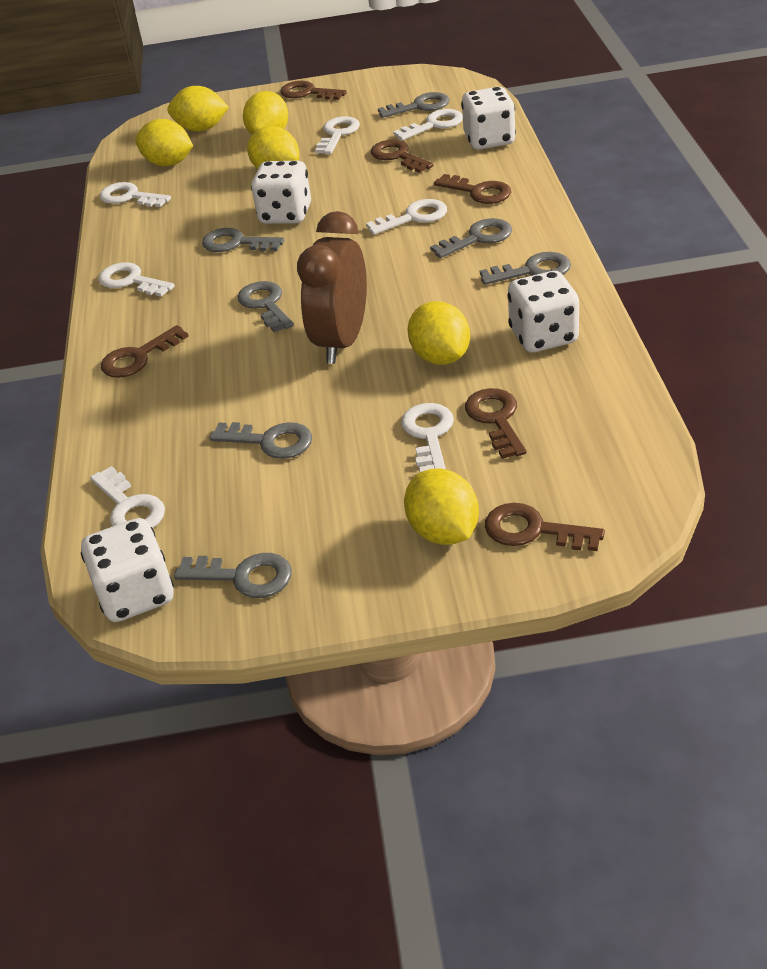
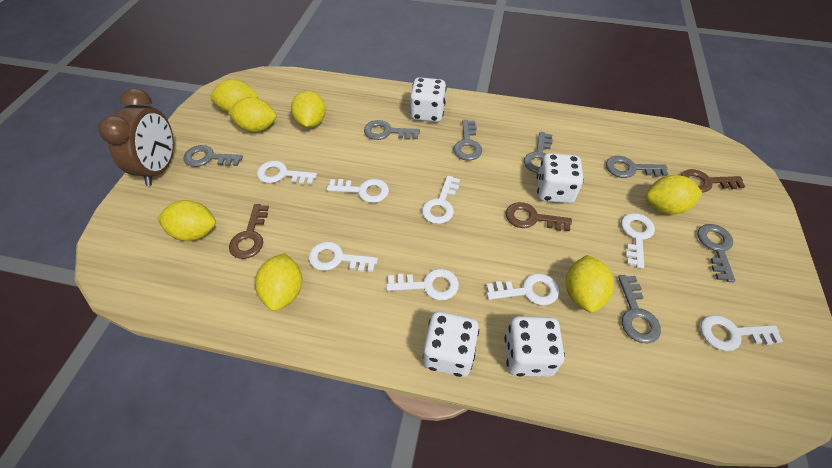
brown key: 6 -> 3
white key: 7 -> 8
yellow lemon: 6 -> 7

